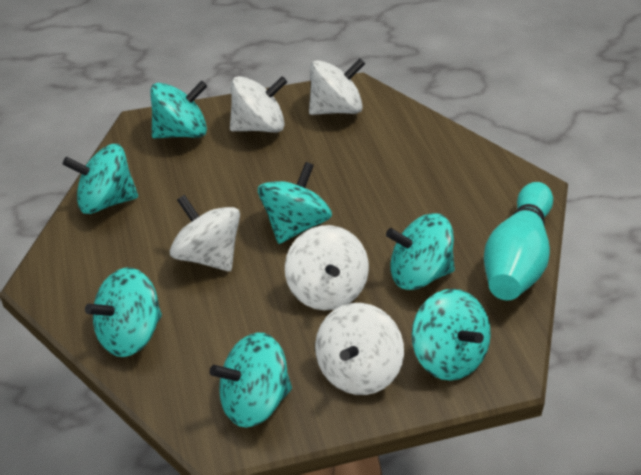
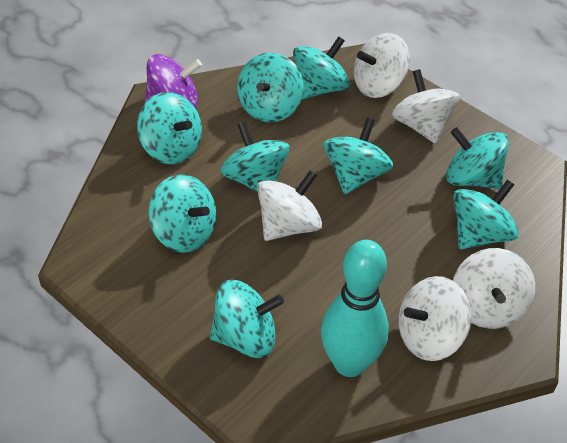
purple spinning top: 0 -> 1
turquoise spinning top: 7 -> 9

